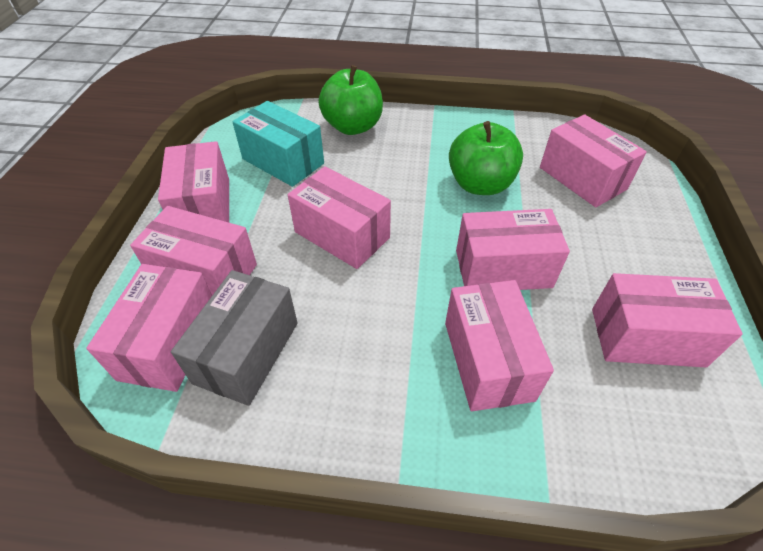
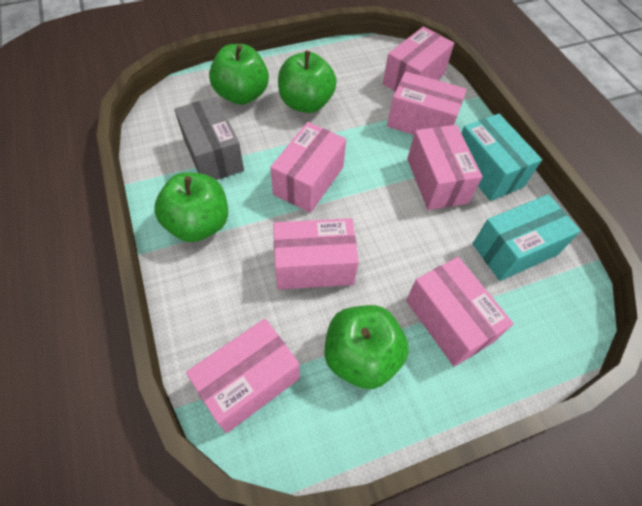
green apple: 2 -> 4
pink box: 8 -> 7
turquoise box: 1 -> 2

